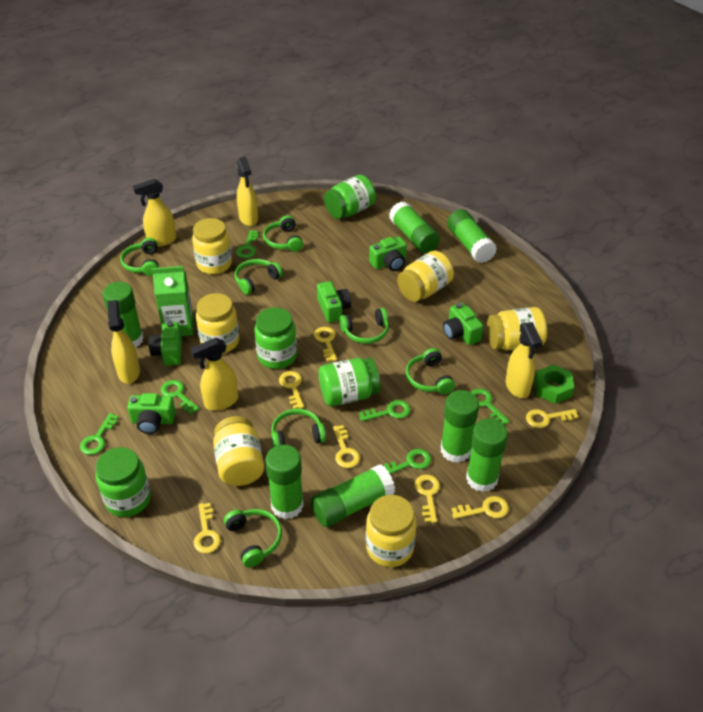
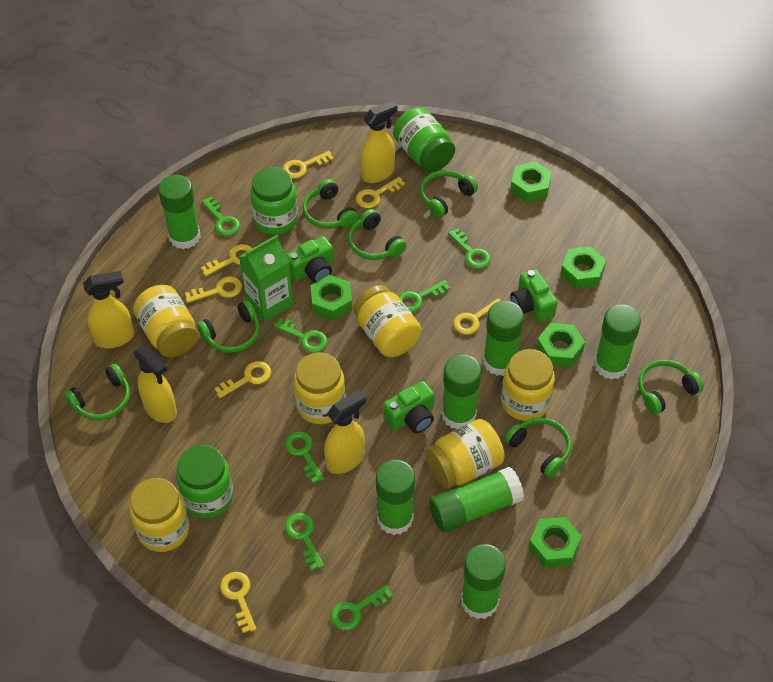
green camera: 5 -> 3
green jar: 4 -> 3
green key: 6 -> 7
green nut: 1 -> 5
yellow spray bottle: 5 -> 4

